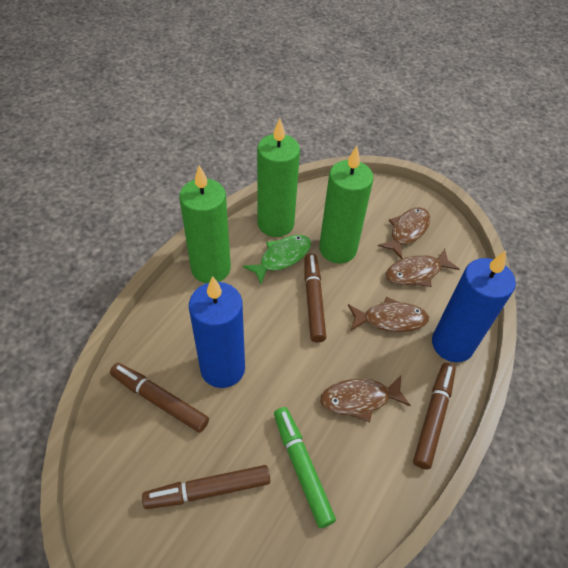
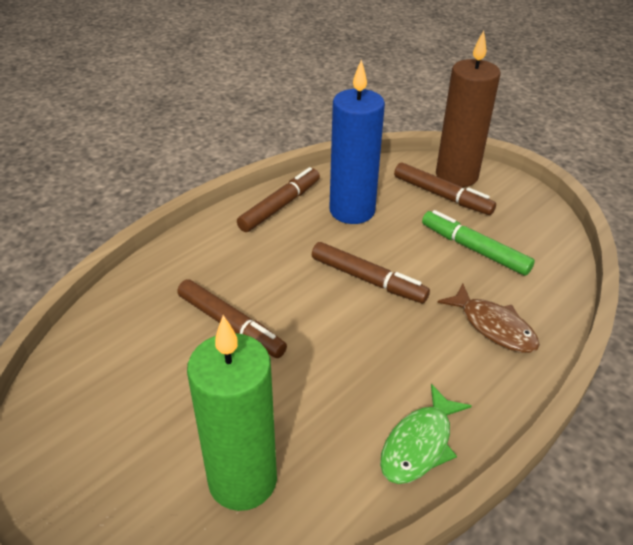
blue candle: 2 -> 1
brown candle: 0 -> 1
brown fish: 4 -> 1
green candle: 3 -> 1

